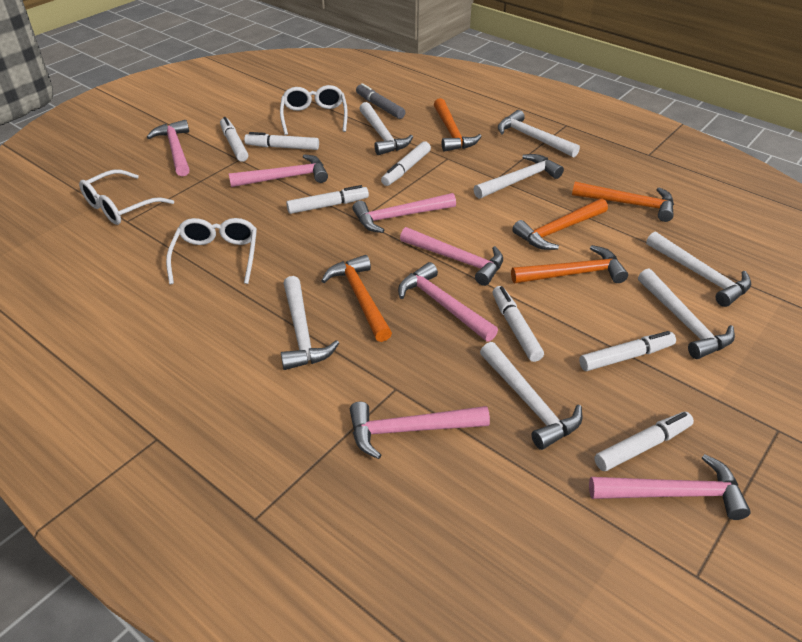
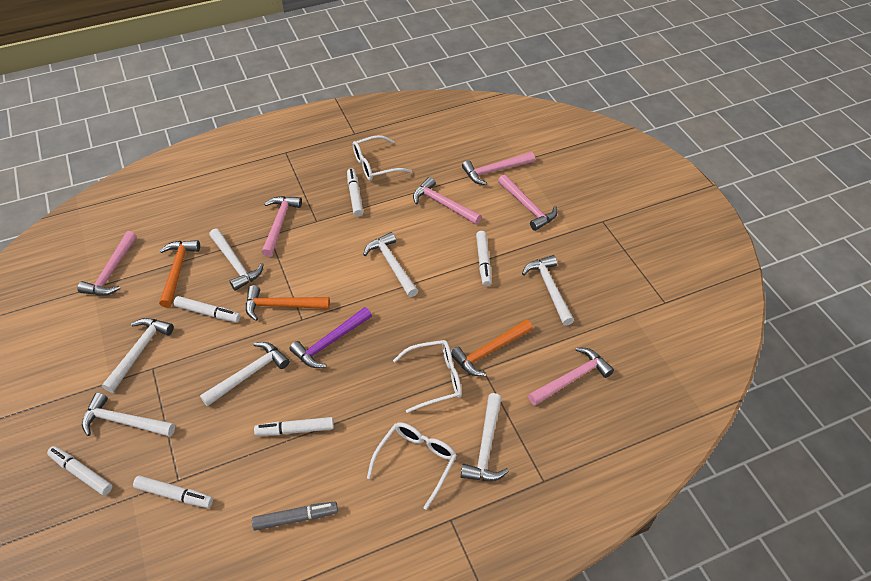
orange hammer: 5 -> 3
pink hammer: 7 -> 6
purple hammer: 0 -> 1
white marker: 7 -> 6

